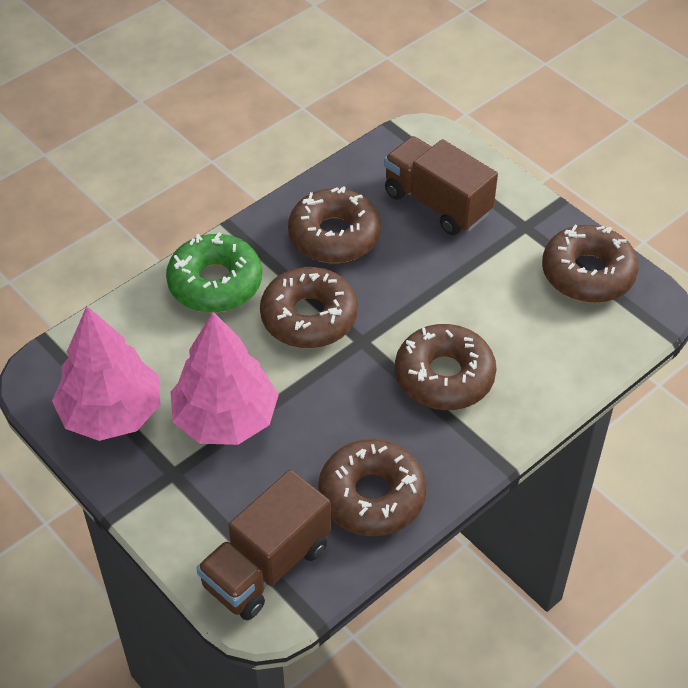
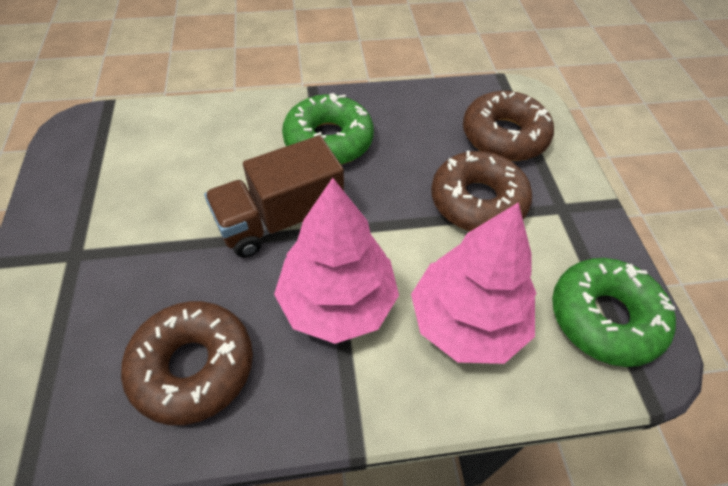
brown donut: 5 -> 3
brown truck: 2 -> 1
green donut: 1 -> 2

